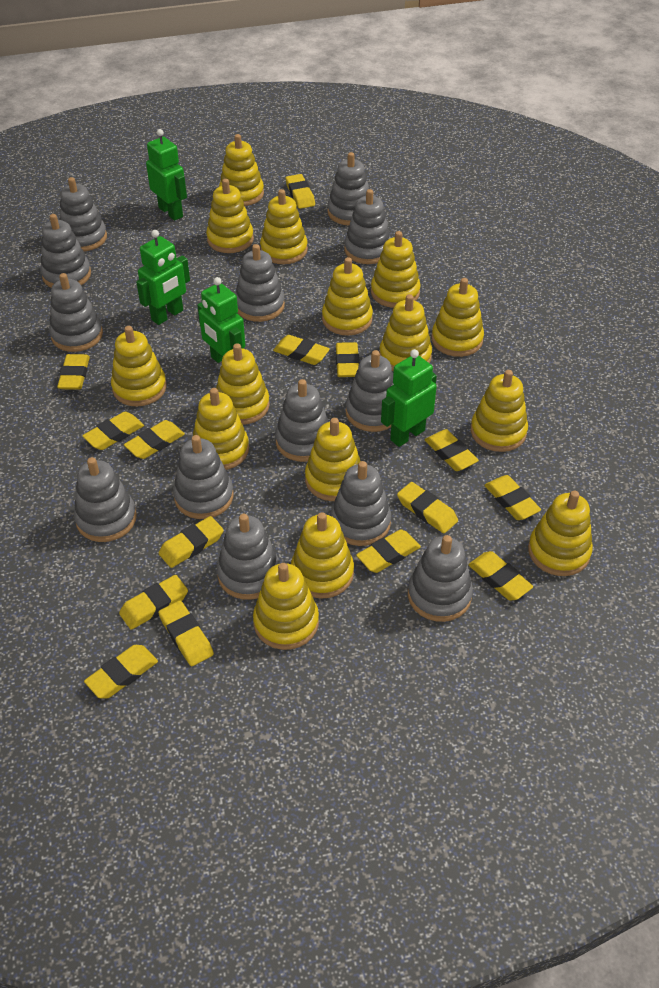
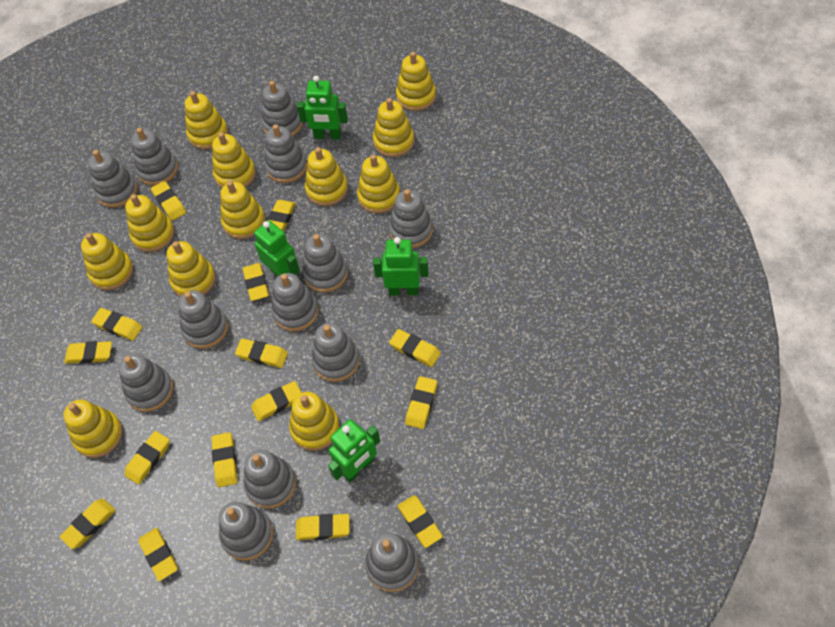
yellow stacking toy: 15 -> 12

